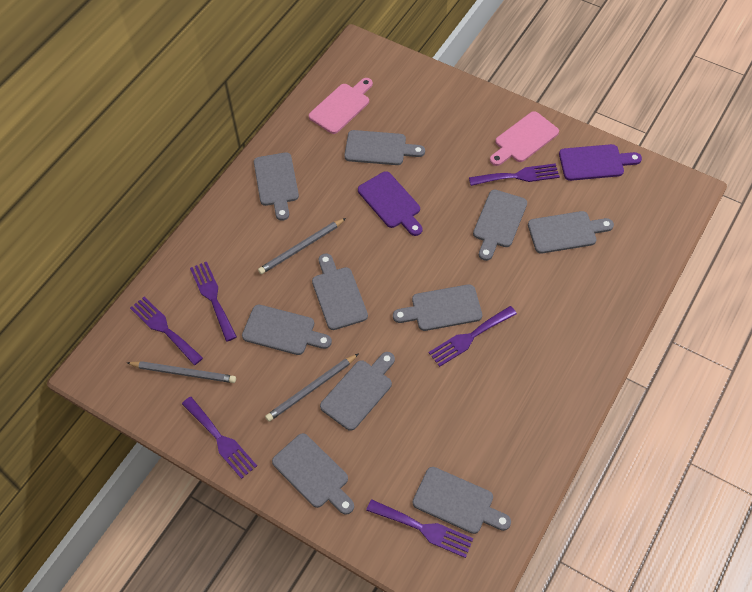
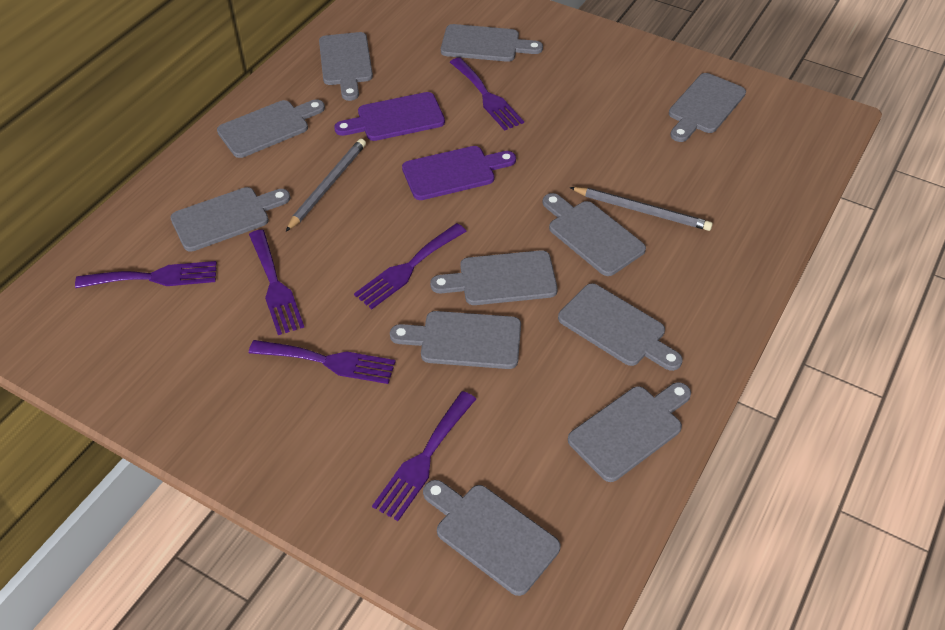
grey cutting board: 10 -> 11
grey pencil: 3 -> 2
pink cutting board: 2 -> 0

